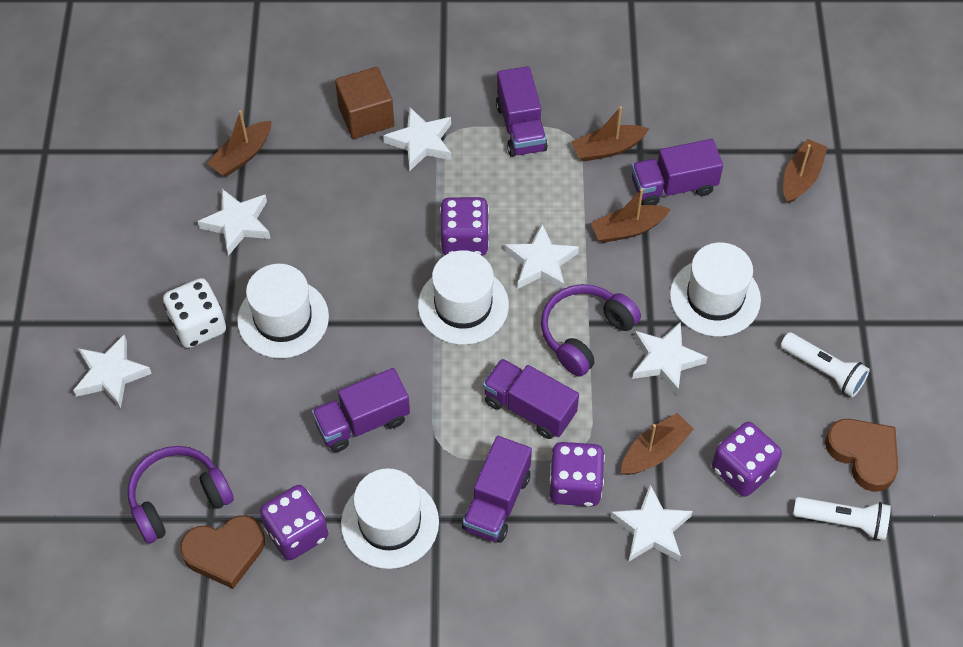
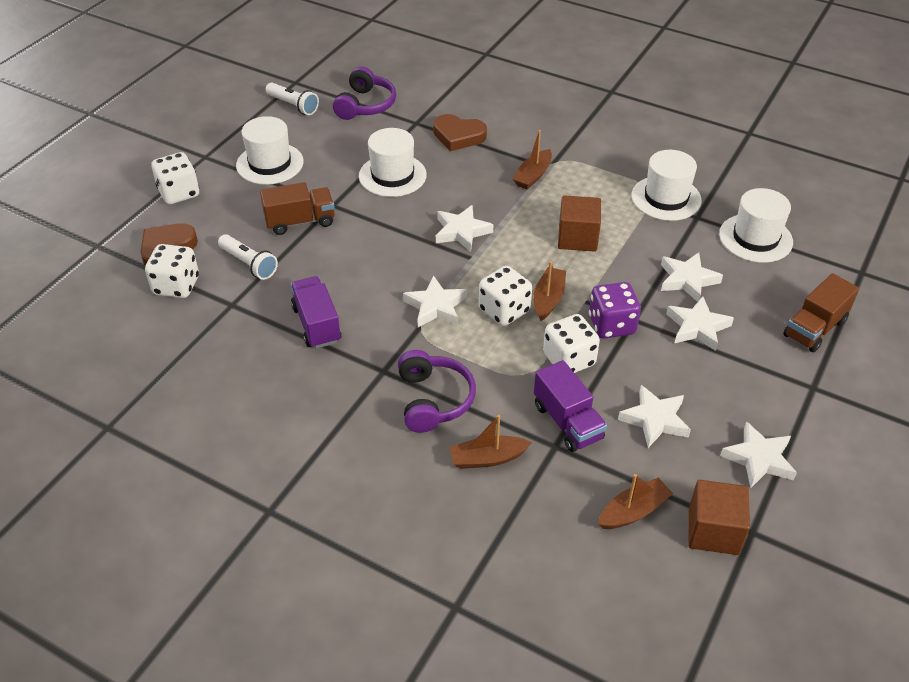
brown boat: 5 -> 4
brown cube: 1 -> 2
brown truck: 0 -> 2
purple dice: 4 -> 1
purple truck: 5 -> 2
white dice: 1 -> 4

